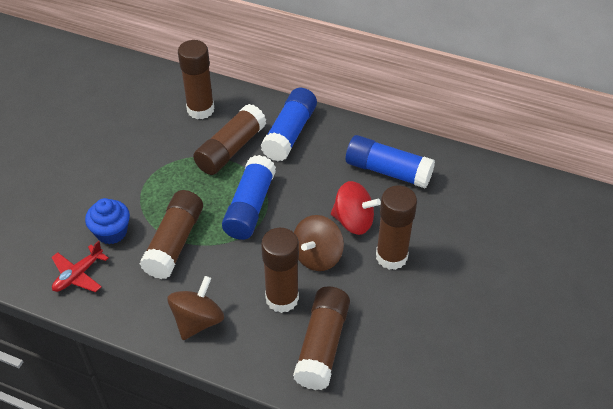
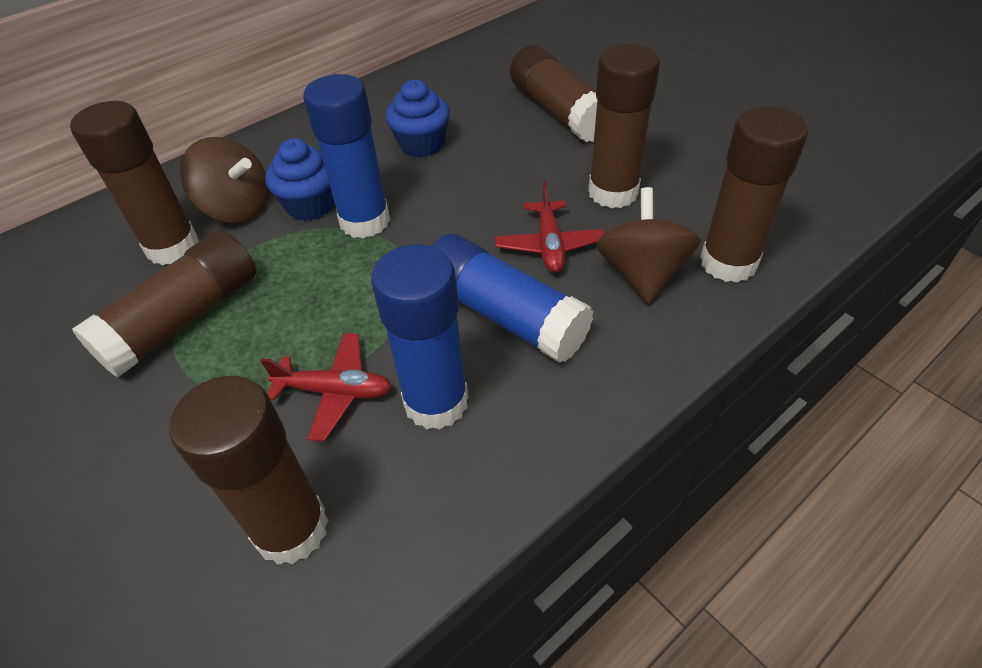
blue cupcake: 1 -> 2
red plane: 1 -> 2
red spinning top: 1 -> 0

